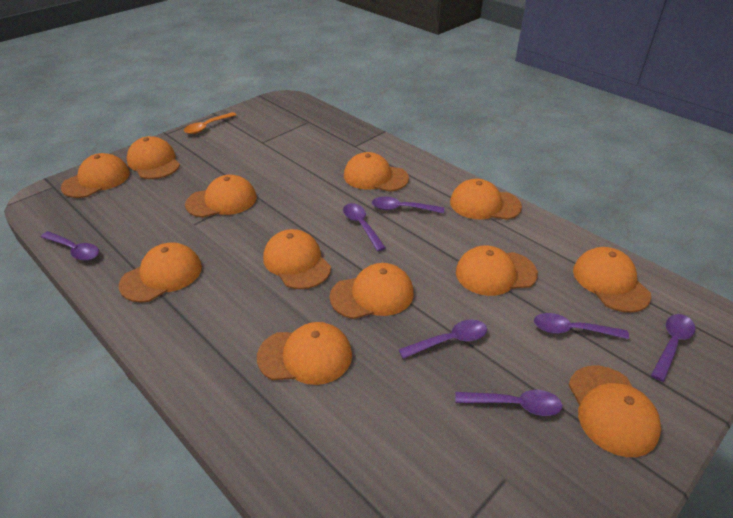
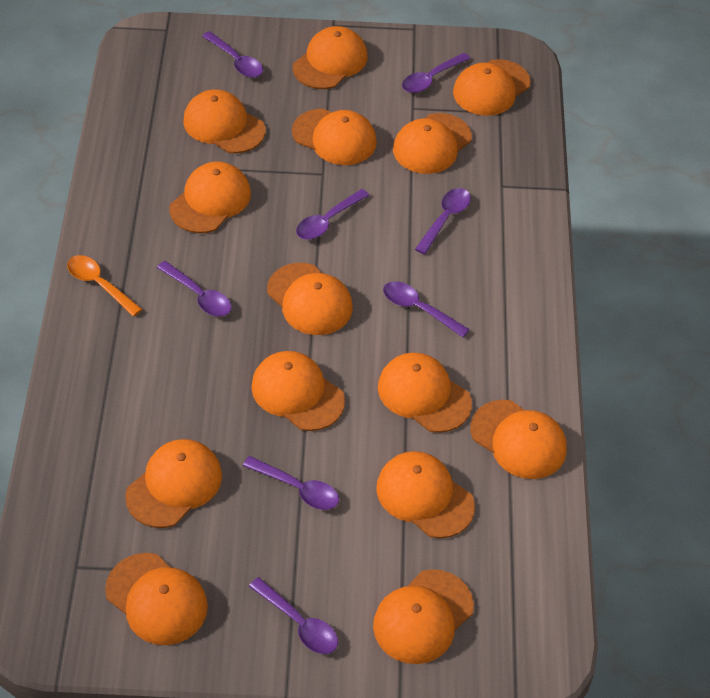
orange cap: 12 -> 14
purple spoon: 7 -> 8

